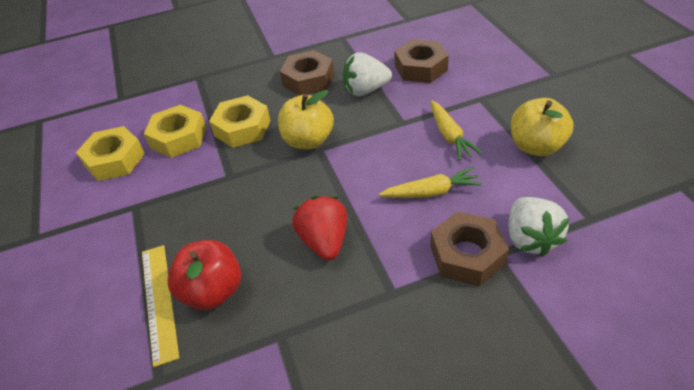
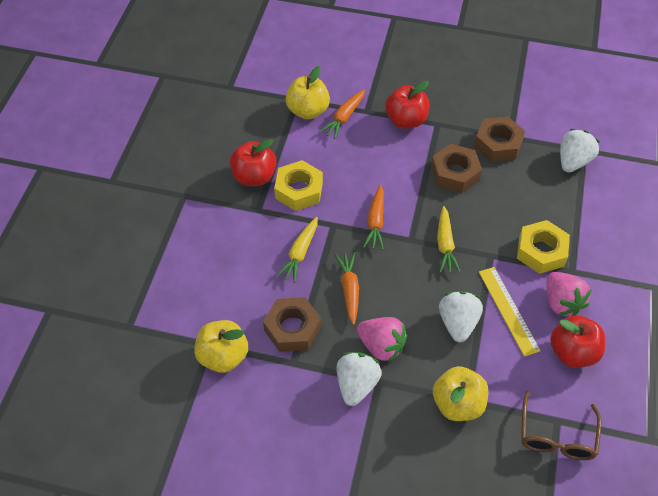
brown glasses: 0 -> 1
orange carrot: 0 -> 3
pink strawberry: 0 -> 2
red apple: 1 -> 3
red strawberry: 1 -> 0
white strawberry: 2 -> 3
yellow apple: 2 -> 3
yellow nut: 3 -> 2

